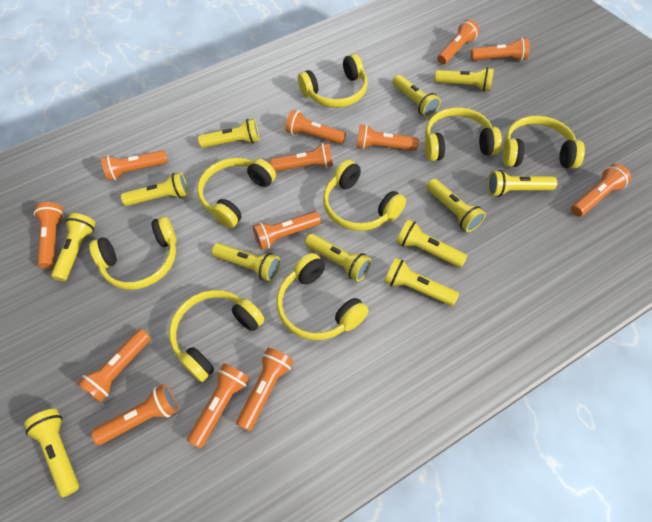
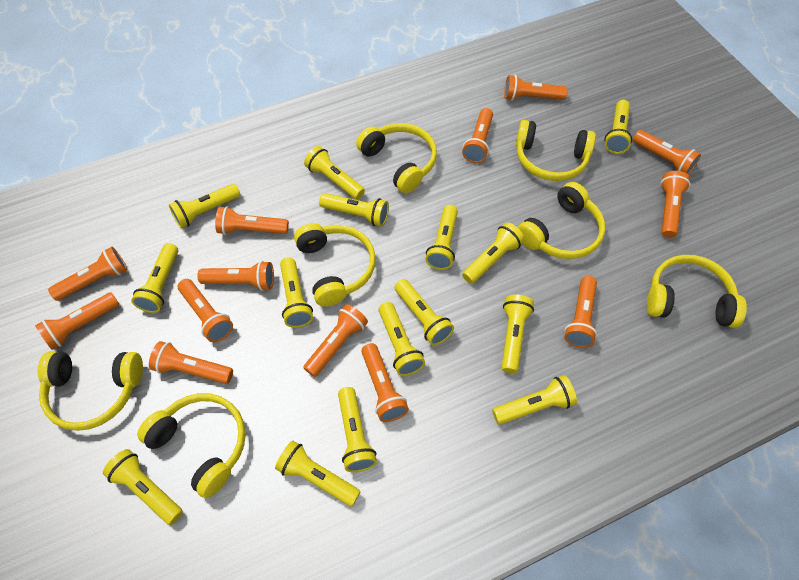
yellow flashlight: 12 -> 15
yellow headphones: 8 -> 7

